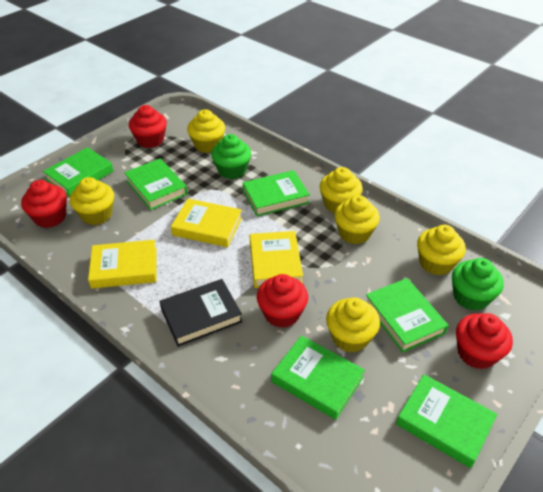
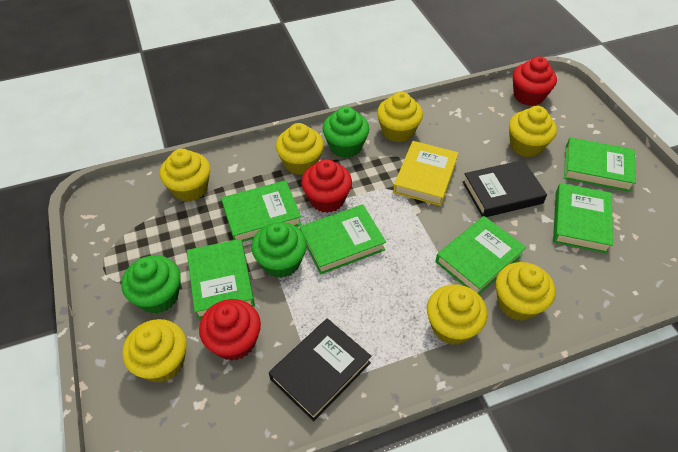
black book: 1 -> 2
green cupcake: 2 -> 3
red cupcake: 4 -> 3
yellow book: 3 -> 1
yellow cupcake: 6 -> 7

